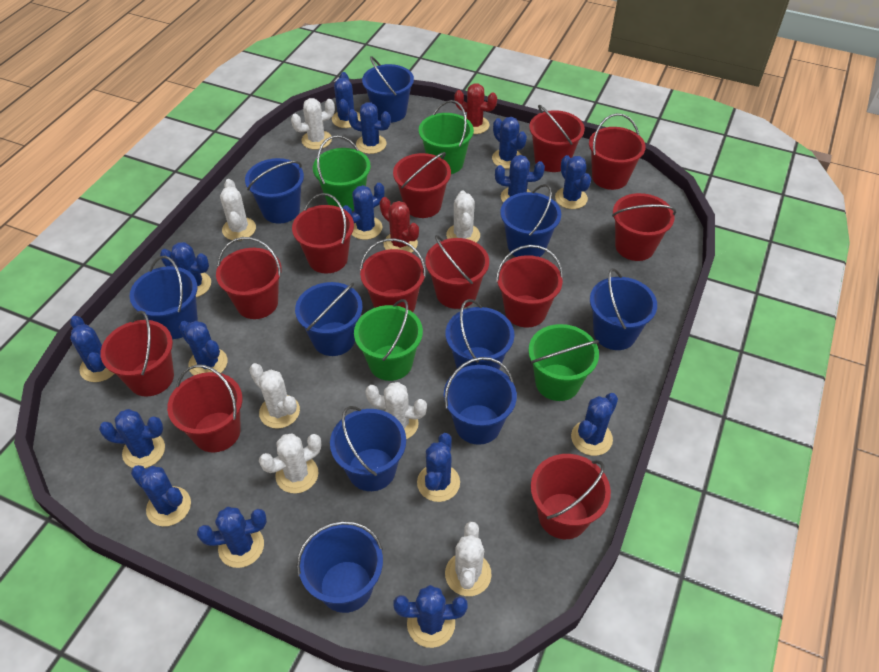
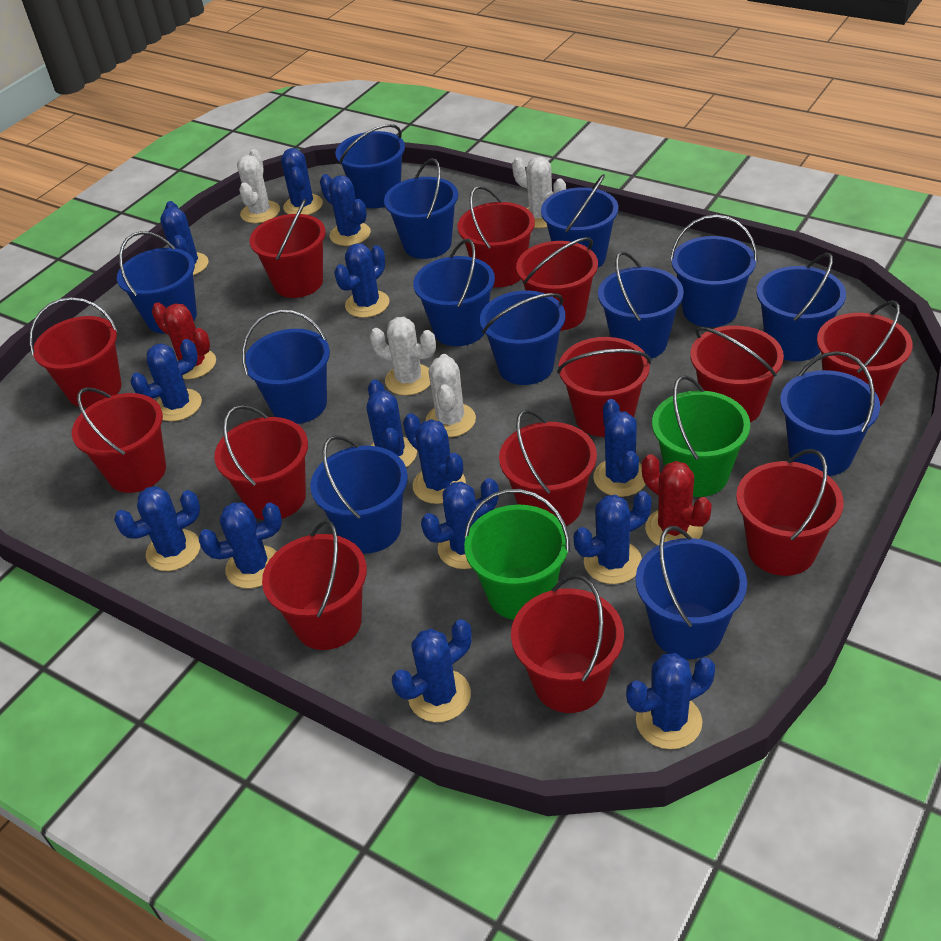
blue bucket: 10 -> 13
blue cactus: 15 -> 14
green bucket: 4 -> 2
red bucket: 12 -> 13
white cactus: 7 -> 4

